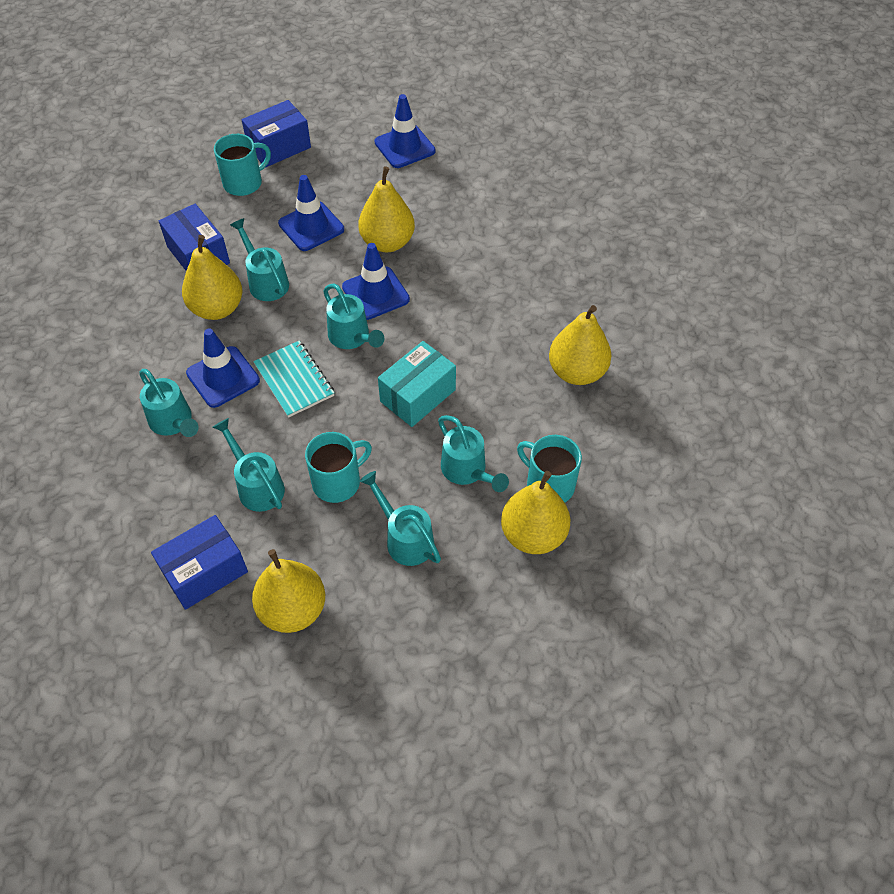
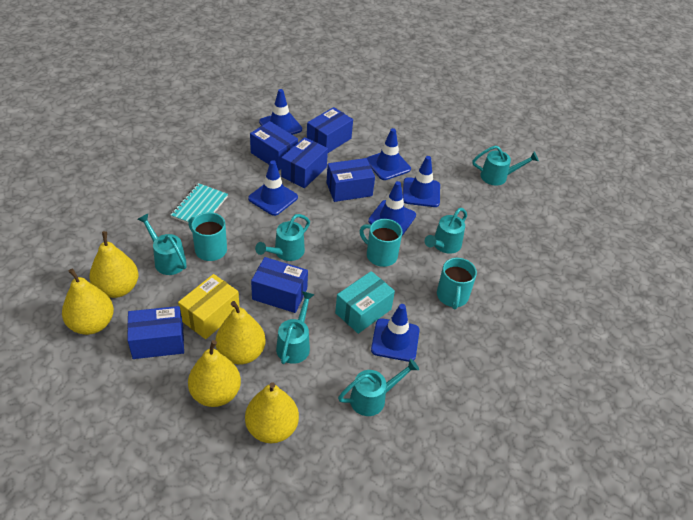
blue box: 3 -> 6
blue traffic cone: 4 -> 6
yellow box: 0 -> 1

